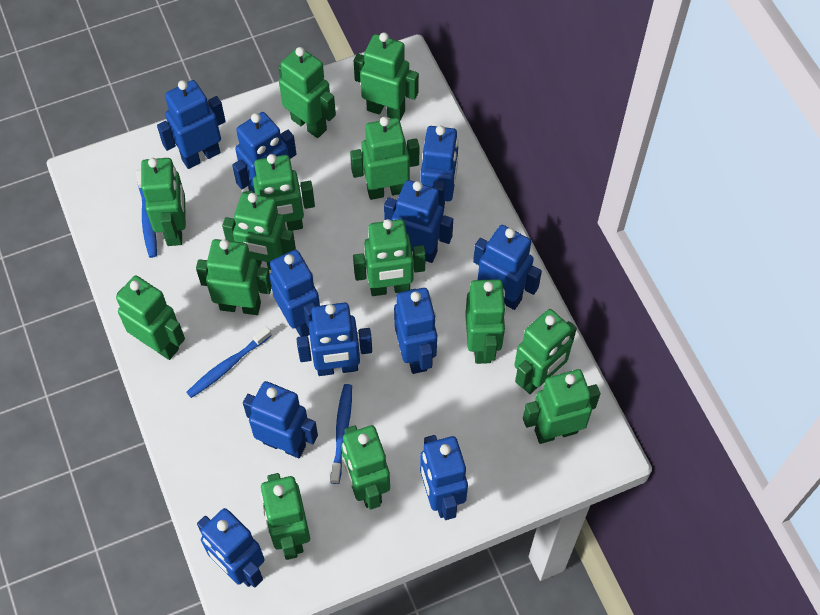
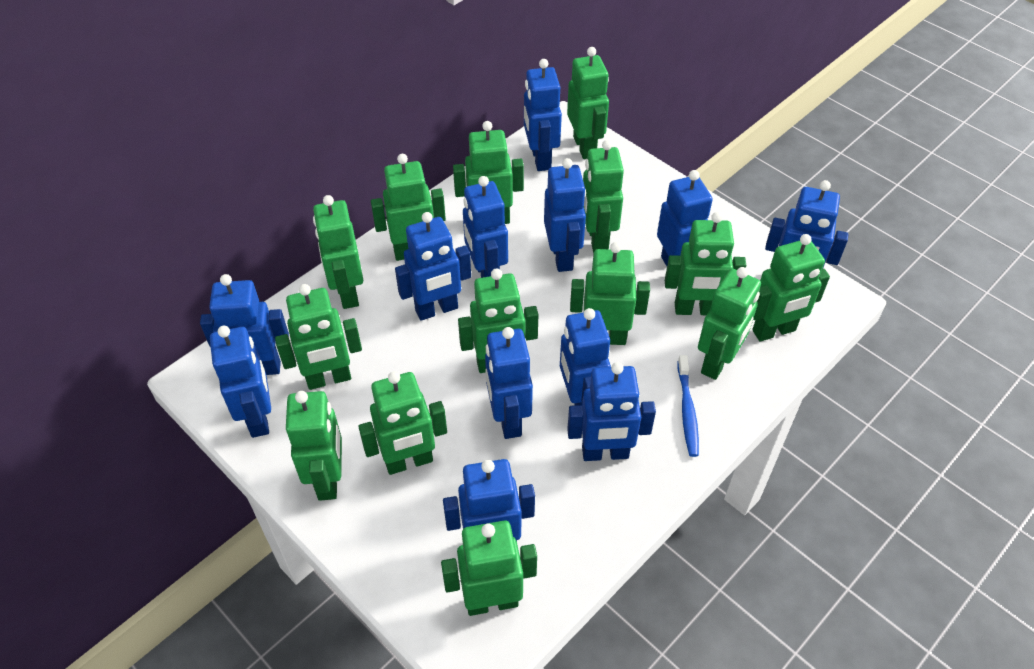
blue robot: 11 -> 12
blue toothbrush: 3 -> 1

